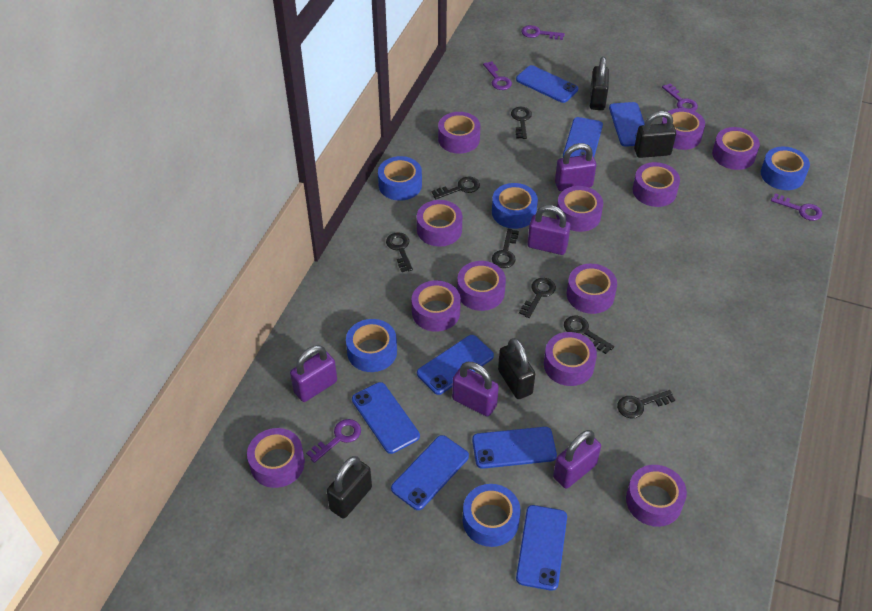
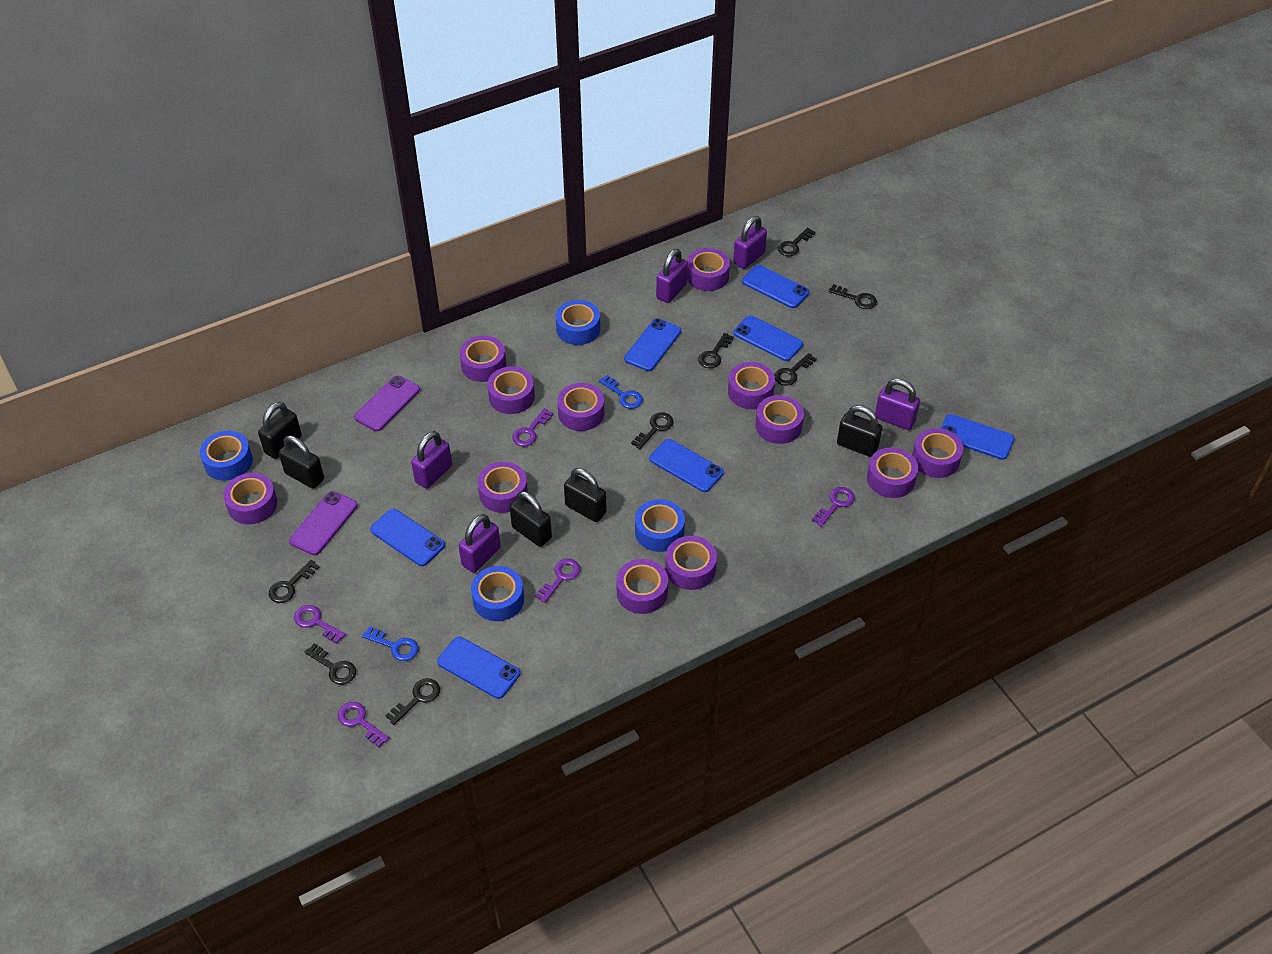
black key: 7 -> 8
black padlock: 4 -> 5
blue key: 0 -> 2
blue phone: 8 -> 7
blue tape: 5 -> 4
purple phone: 0 -> 2

